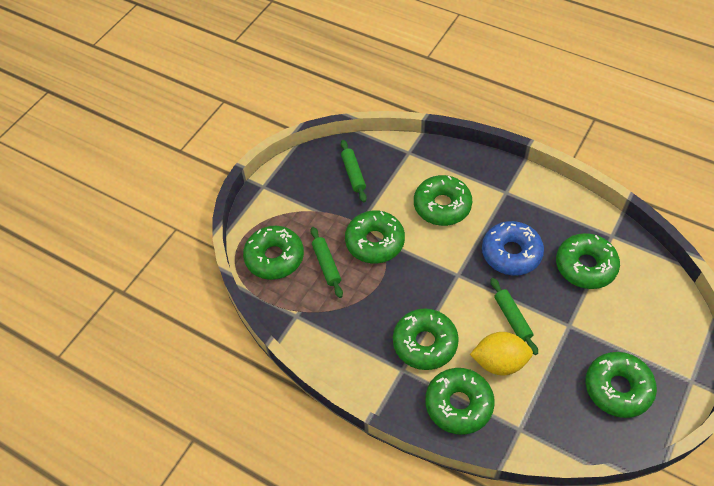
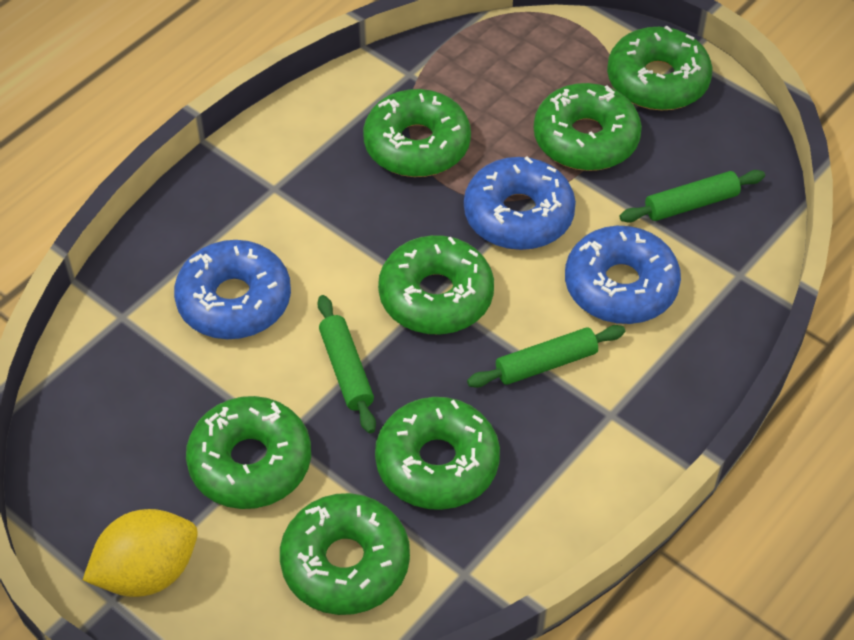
blue donut: 1 -> 3

